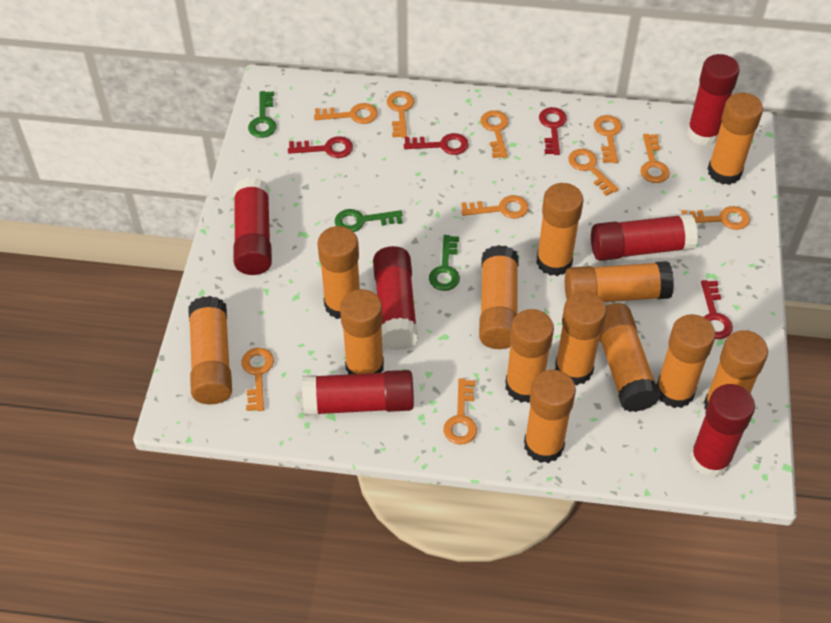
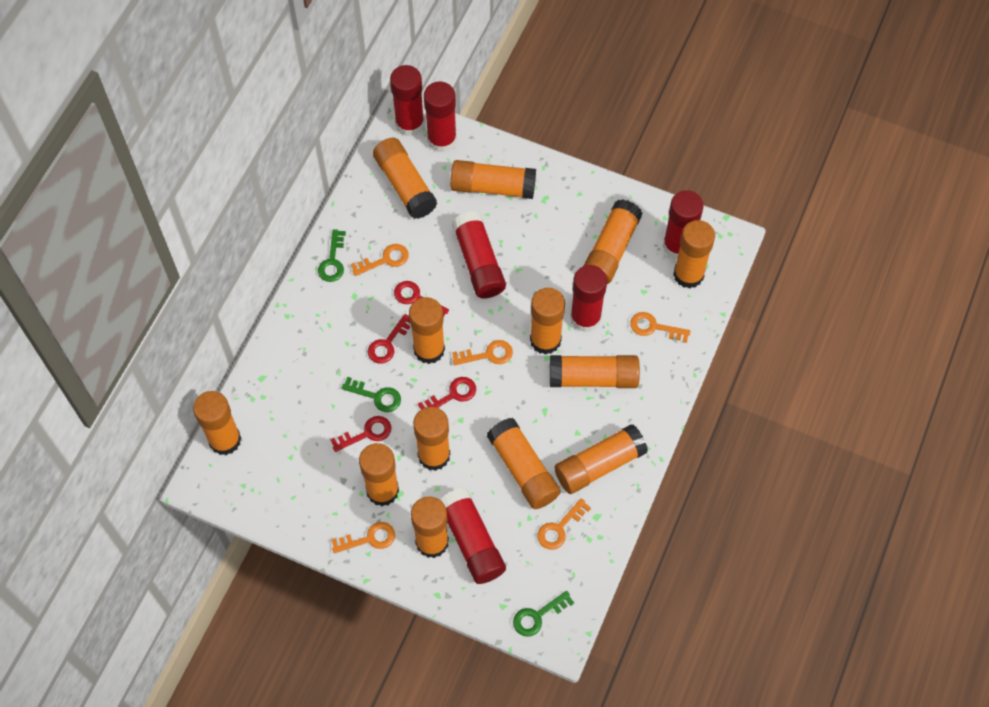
orange key: 10 -> 5

